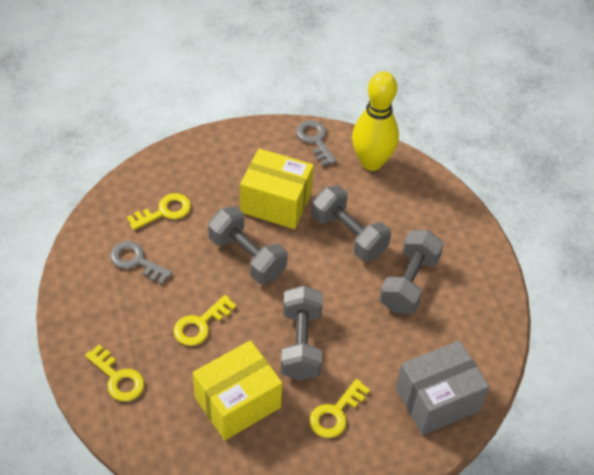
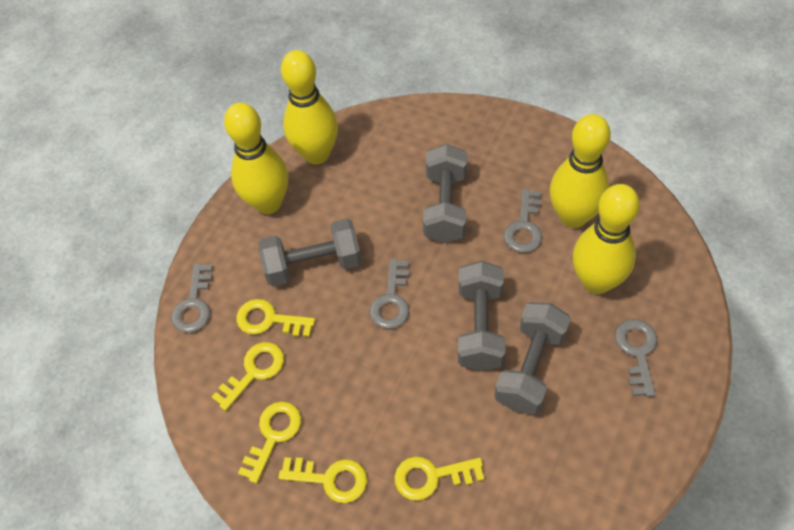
grey box: 1 -> 0
grey key: 2 -> 4
yellow bowling pin: 1 -> 4
yellow box: 2 -> 0
yellow key: 4 -> 5

